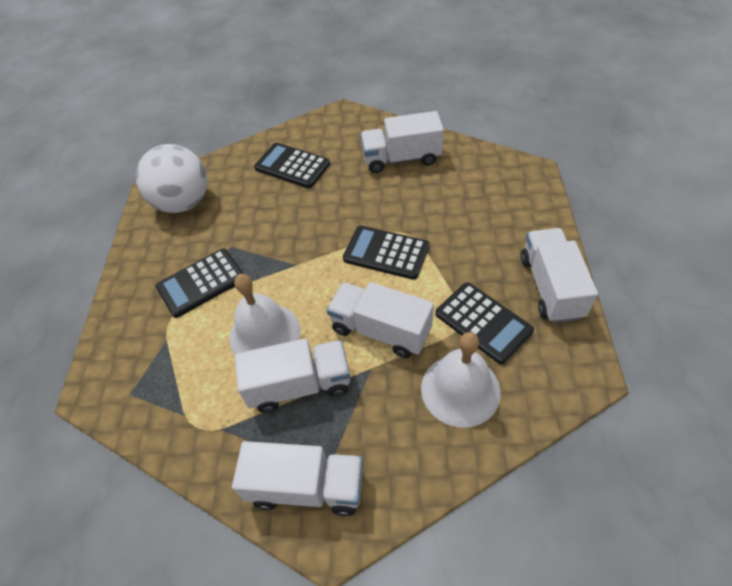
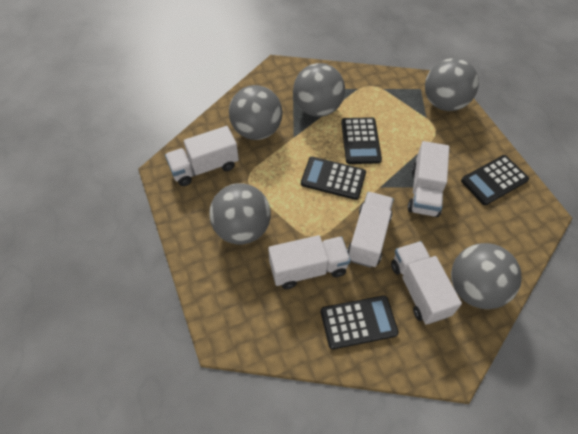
grey ball: 0 -> 5
white ball: 1 -> 0
white bell: 2 -> 0

